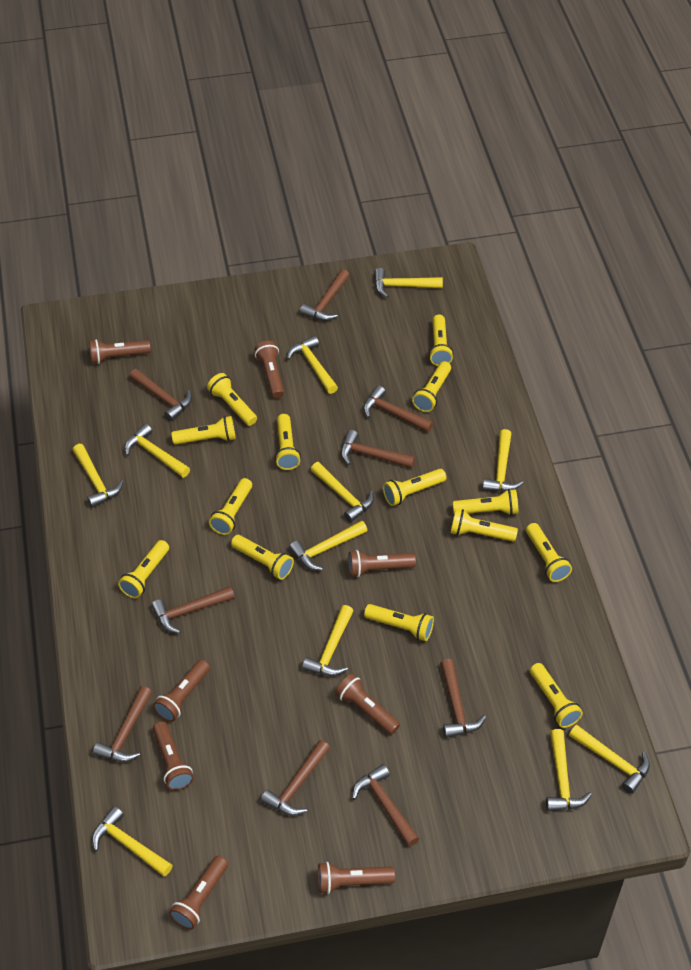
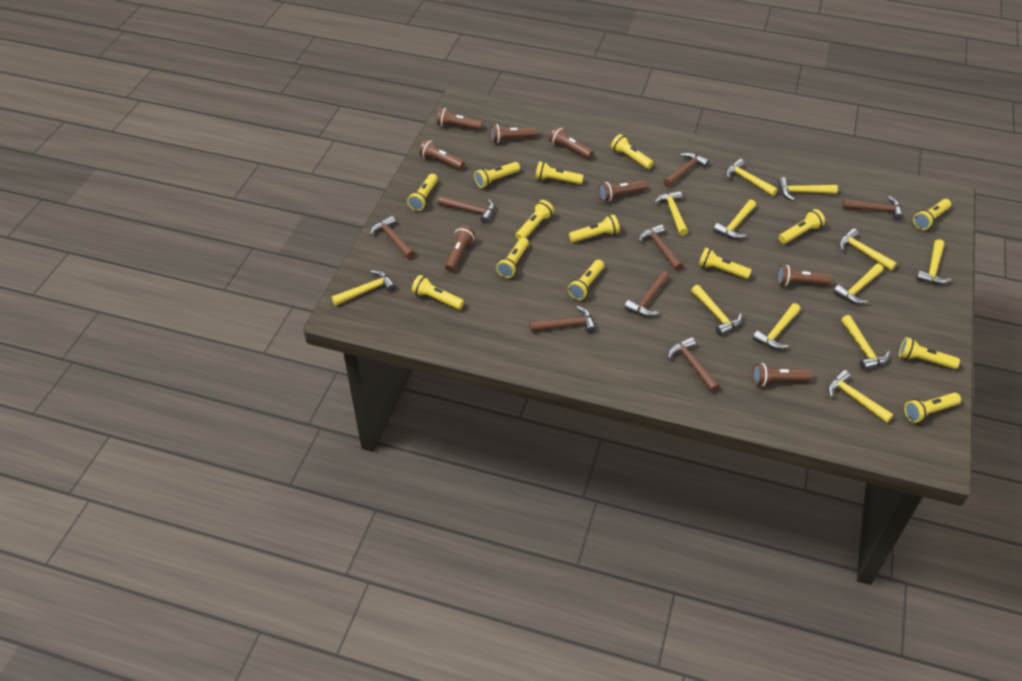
brown hammer: 9 -> 8
yellow hammer: 11 -> 12

